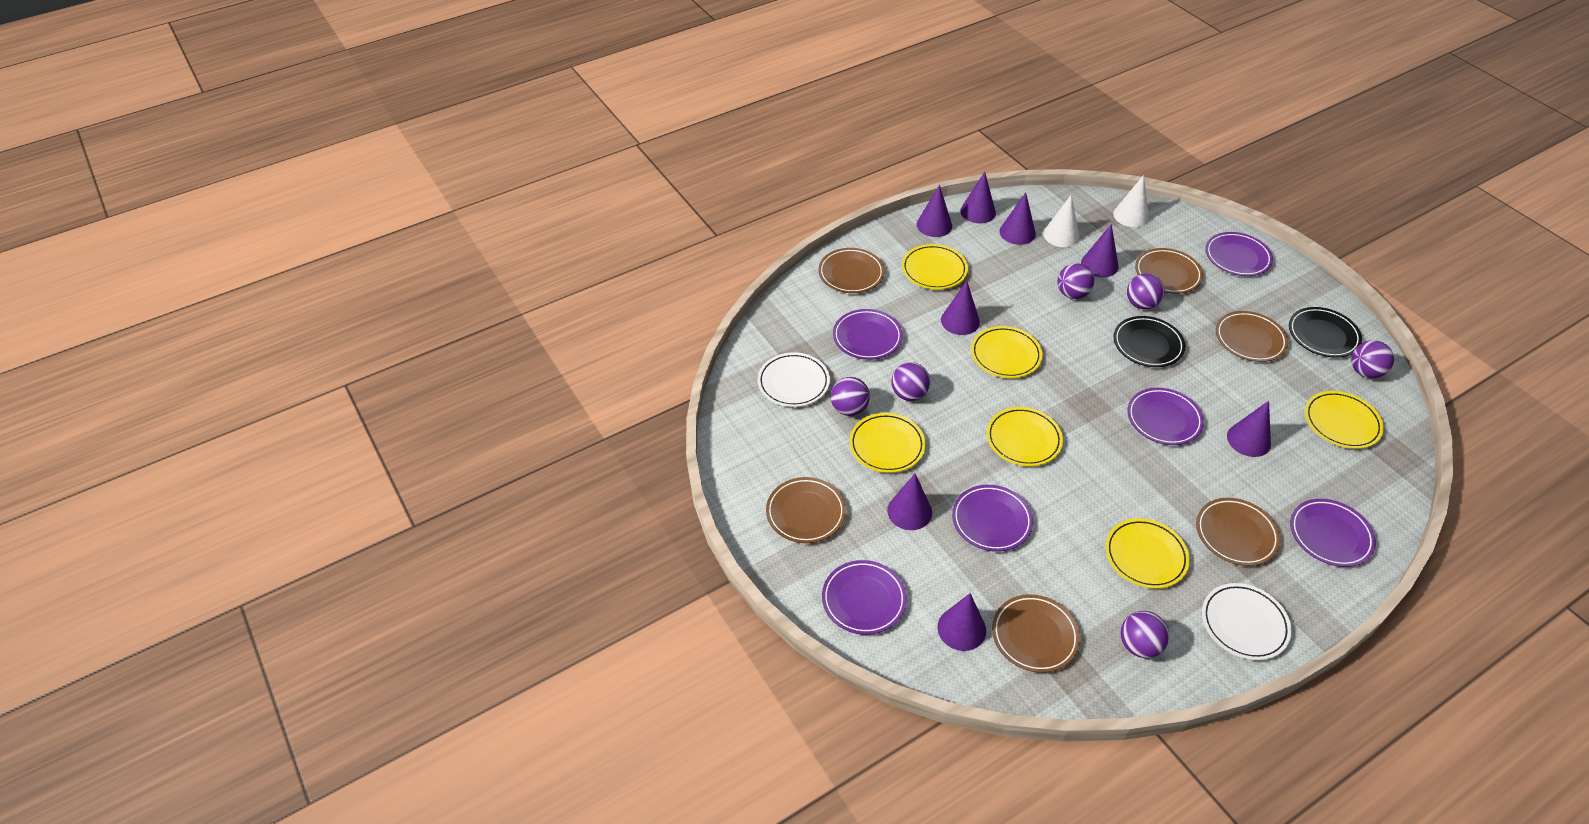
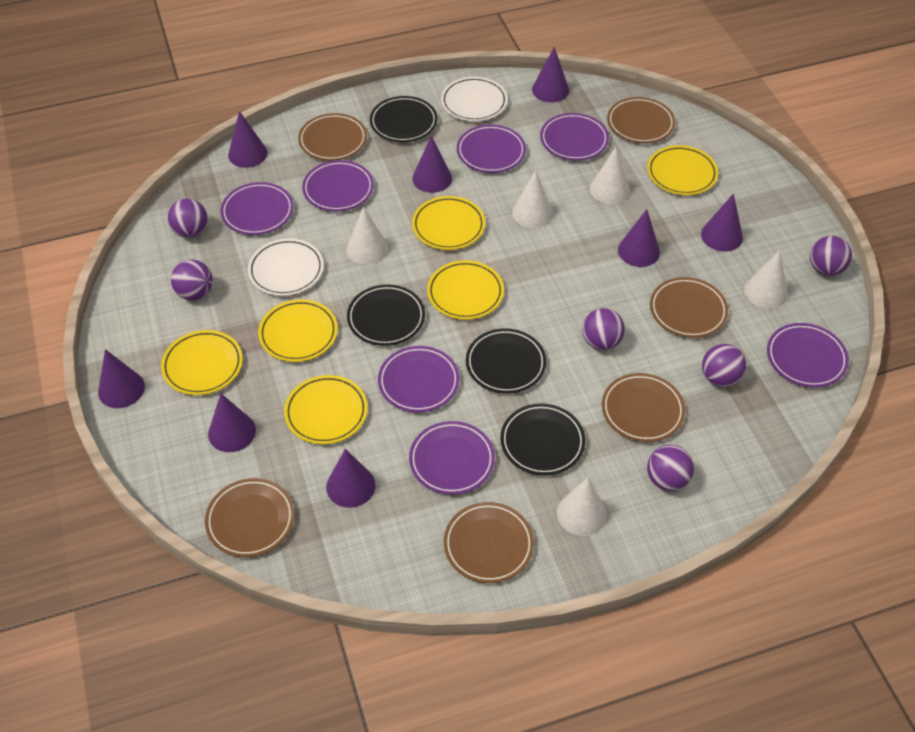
black plate: 2 -> 4
purple plate: 6 -> 7
white cone: 2 -> 5

